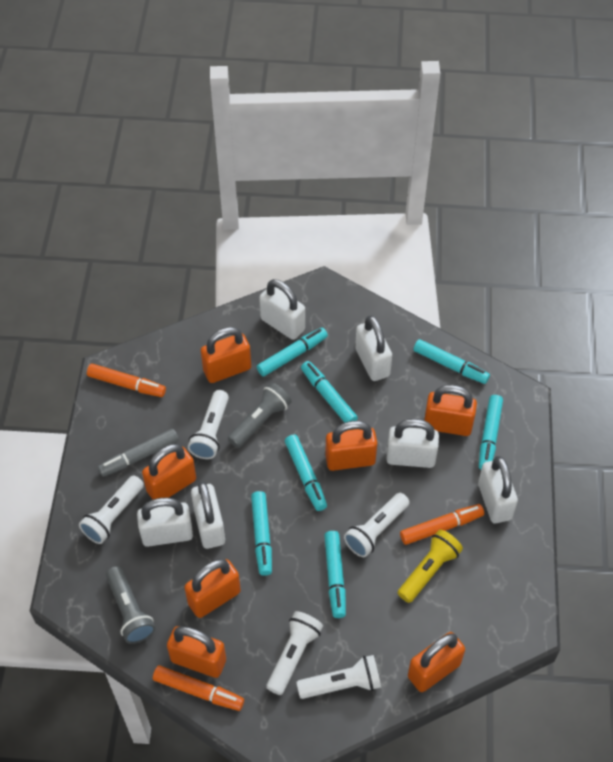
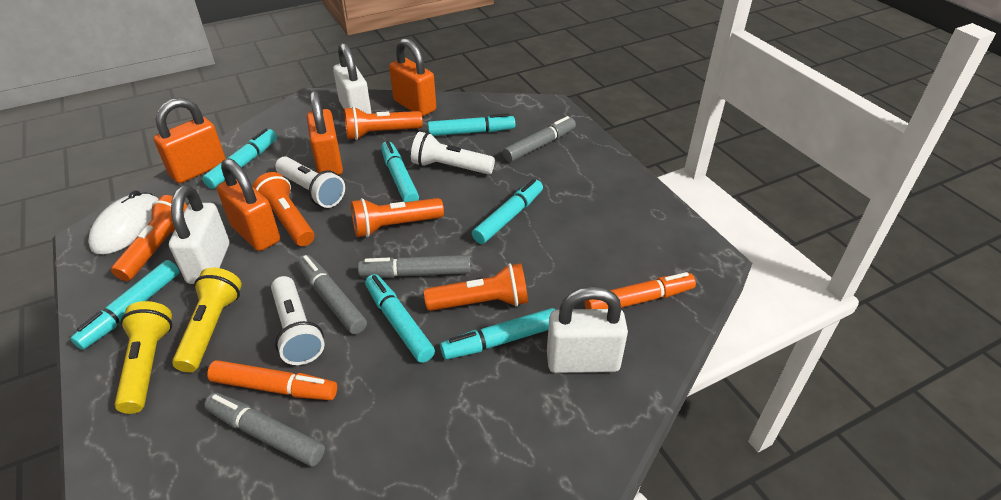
grey flashlight: 2 -> 0
grey marker: 1 -> 4
orange flashlight: 0 -> 5
orange marker: 3 -> 2
orange padlock: 7 -> 4
white flashlight: 5 -> 3
white mouse: 0 -> 1
white padlock: 6 -> 3
yellow flashlight: 1 -> 2

